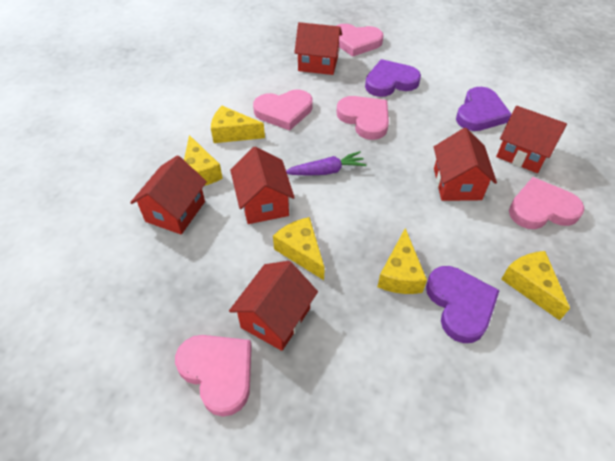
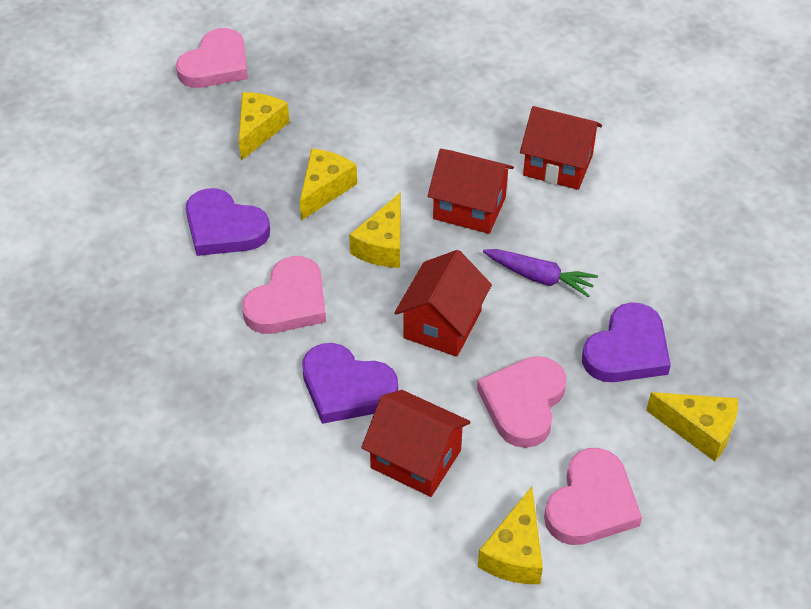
pink heart: 5 -> 4
red house: 6 -> 4

